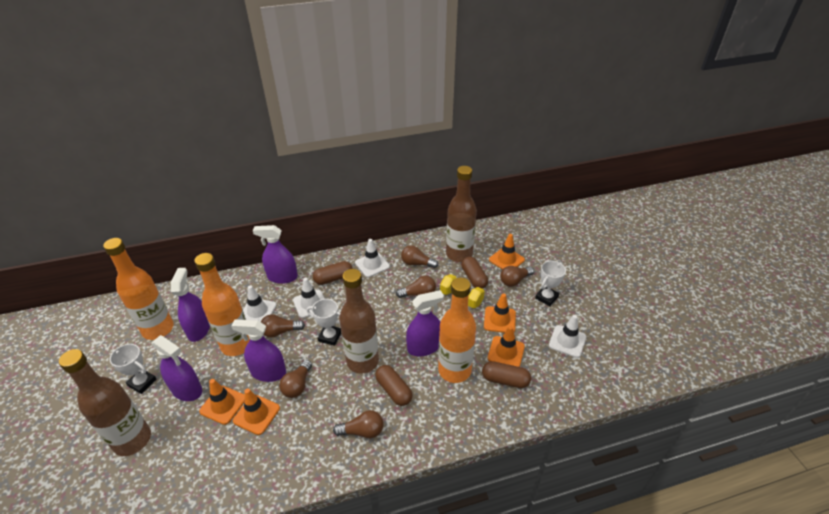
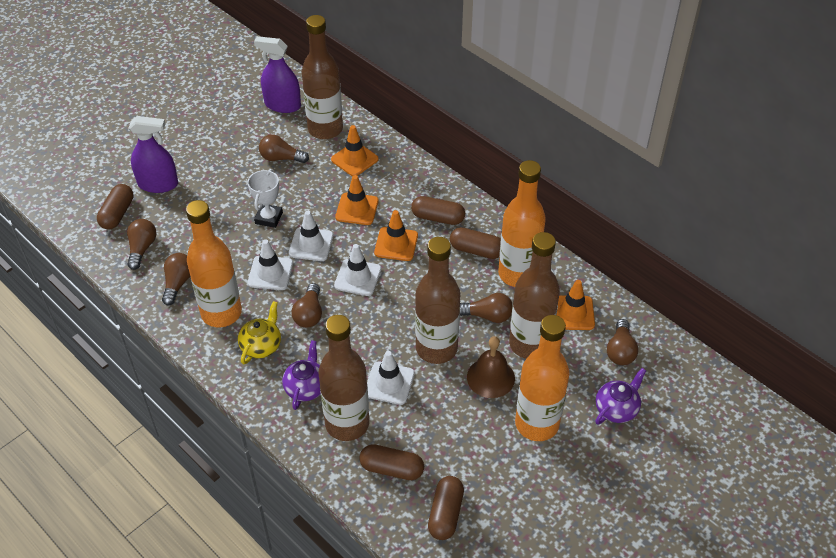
brown bell: 0 -> 1
brown bottle: 3 -> 4
brown capsule: 4 -> 5
orange traffic cone: 5 -> 4
purple spray bottle: 5 -> 2
purple teapot: 0 -> 2
white trophy: 3 -> 1
yellow dumbbell: 1 -> 0
yellow teapot: 0 -> 1

